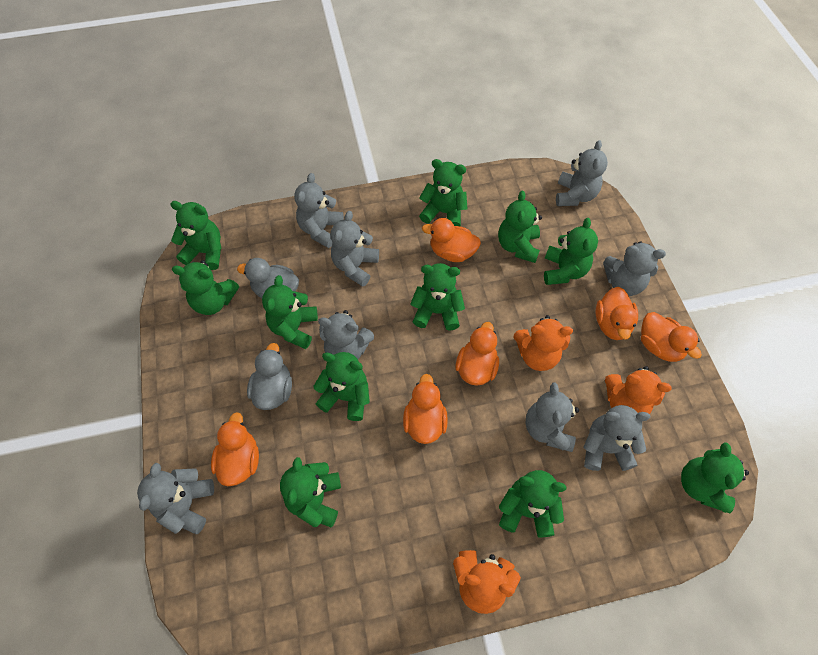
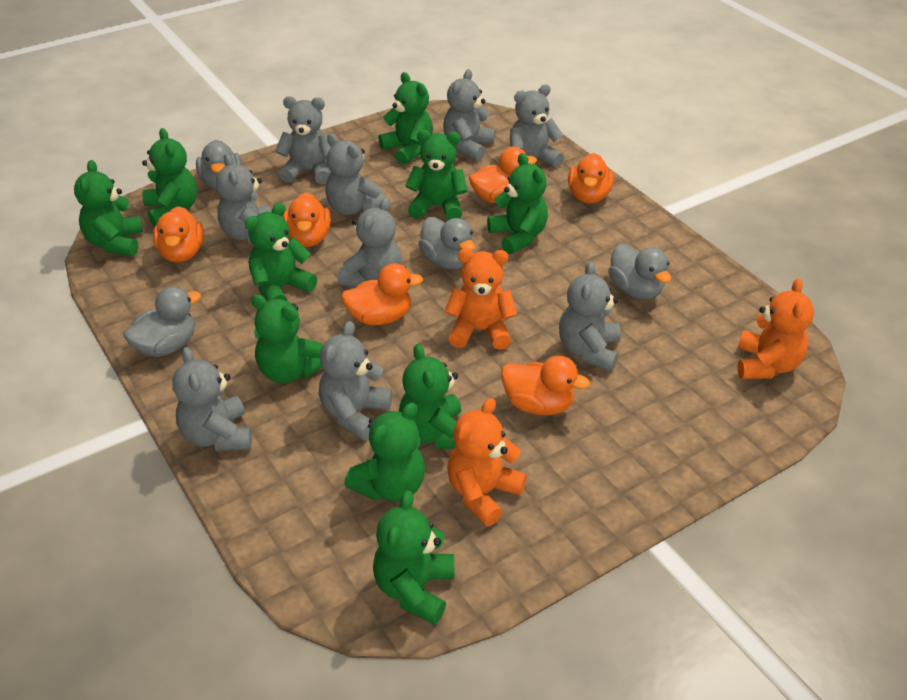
green teddy bear: 11 -> 10
grey duck: 2 -> 4
grey teddy bear: 8 -> 9

